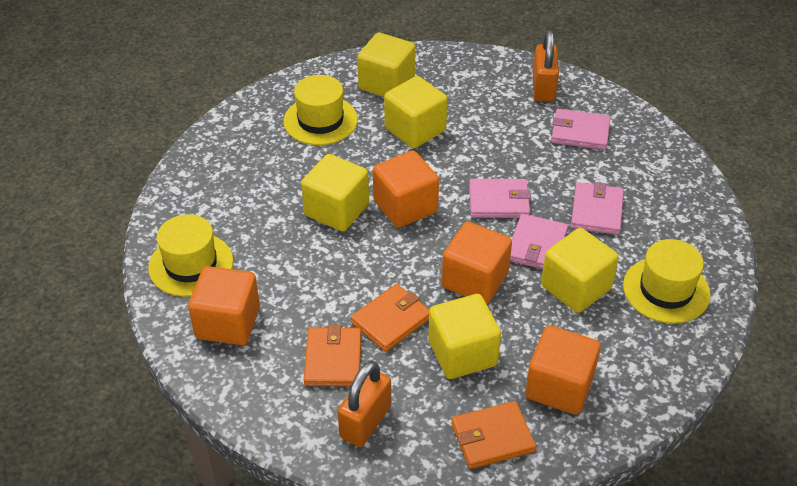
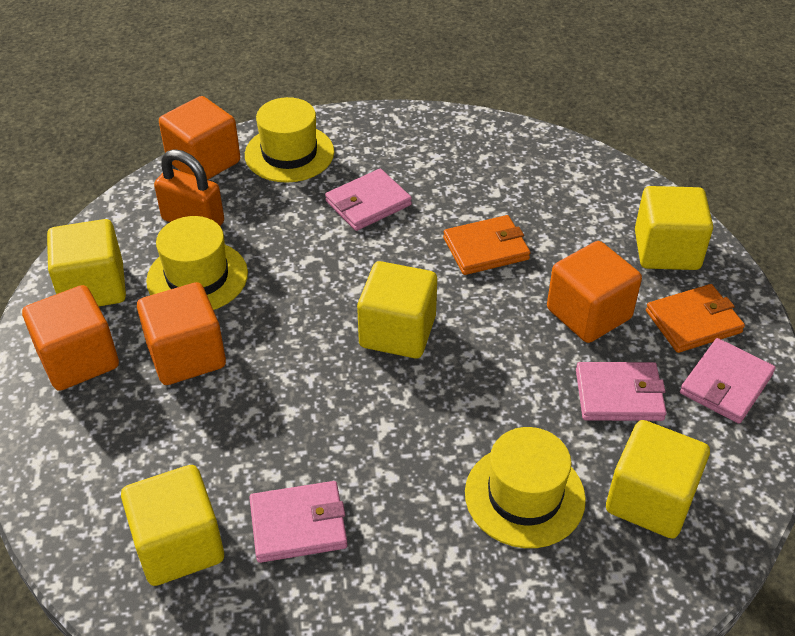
orange padlock: 2 -> 1
orange wallet: 3 -> 2

